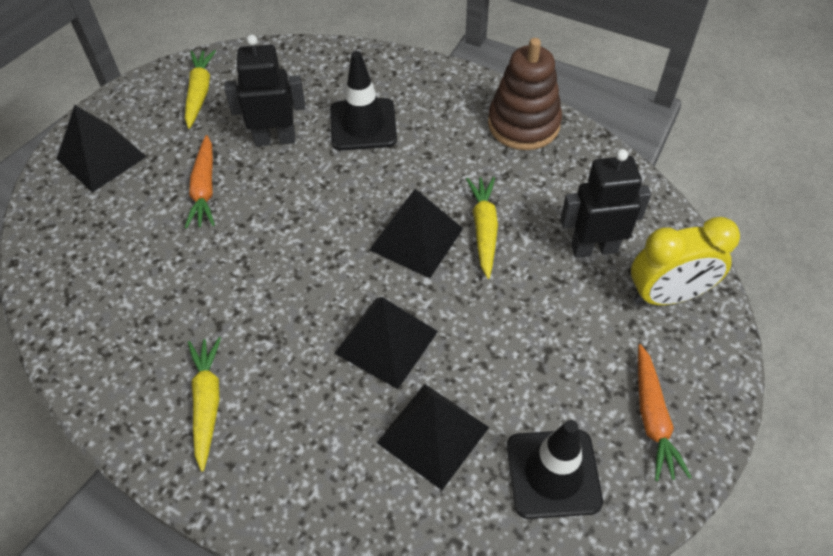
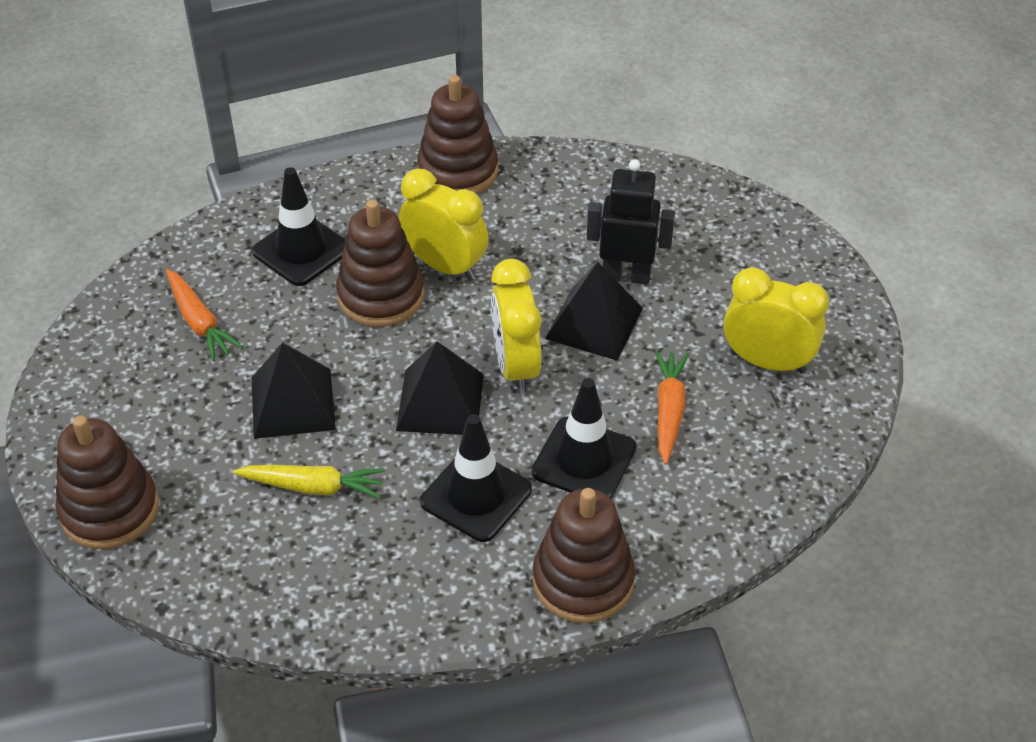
black pyramid: 4 -> 3
black robot: 2 -> 1
black traffic cone: 2 -> 3
brown stacking toy: 1 -> 4
yellow carrot: 3 -> 1
yellow clock: 1 -> 3

